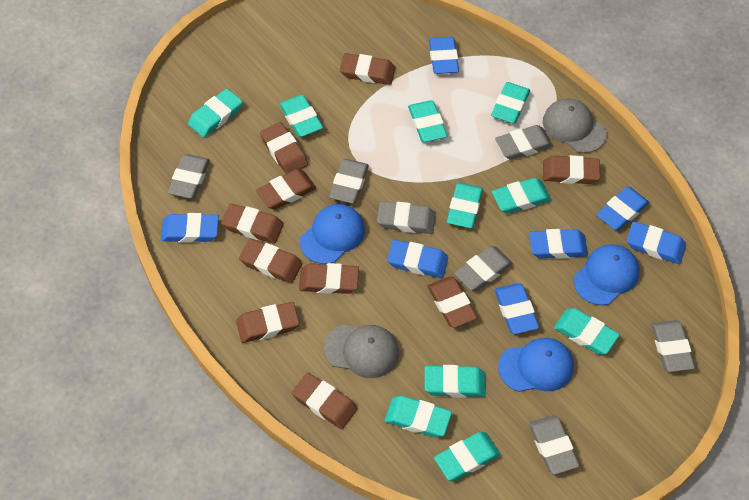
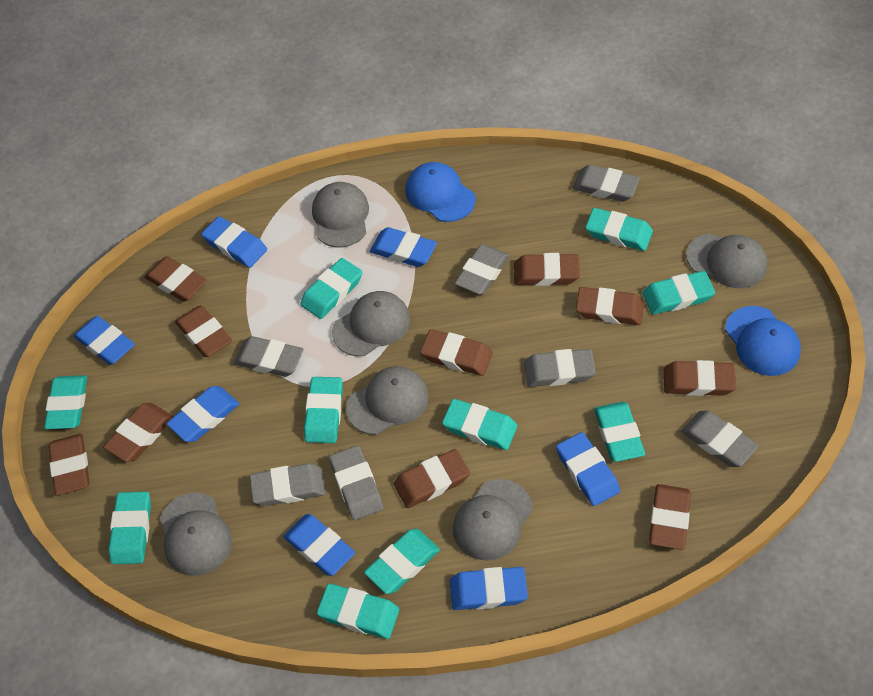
blue cap: 3 -> 2
grey cap: 2 -> 6

